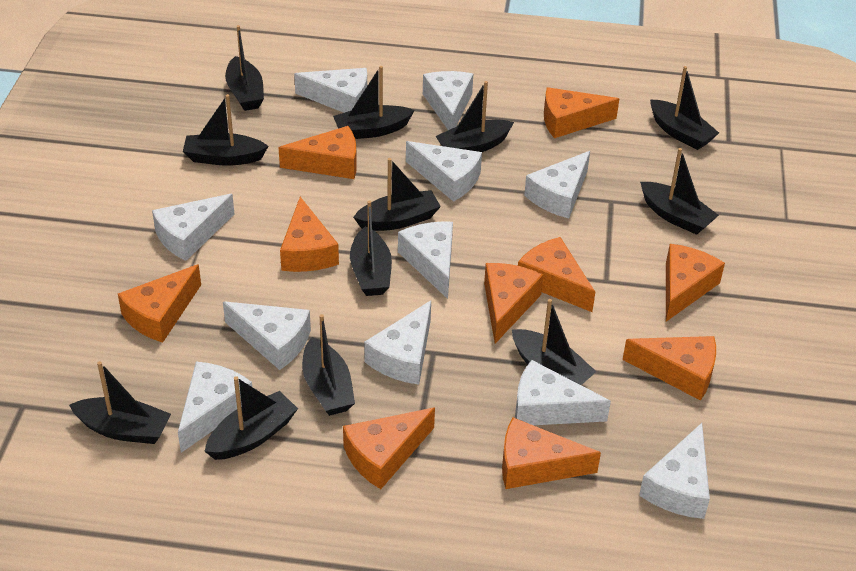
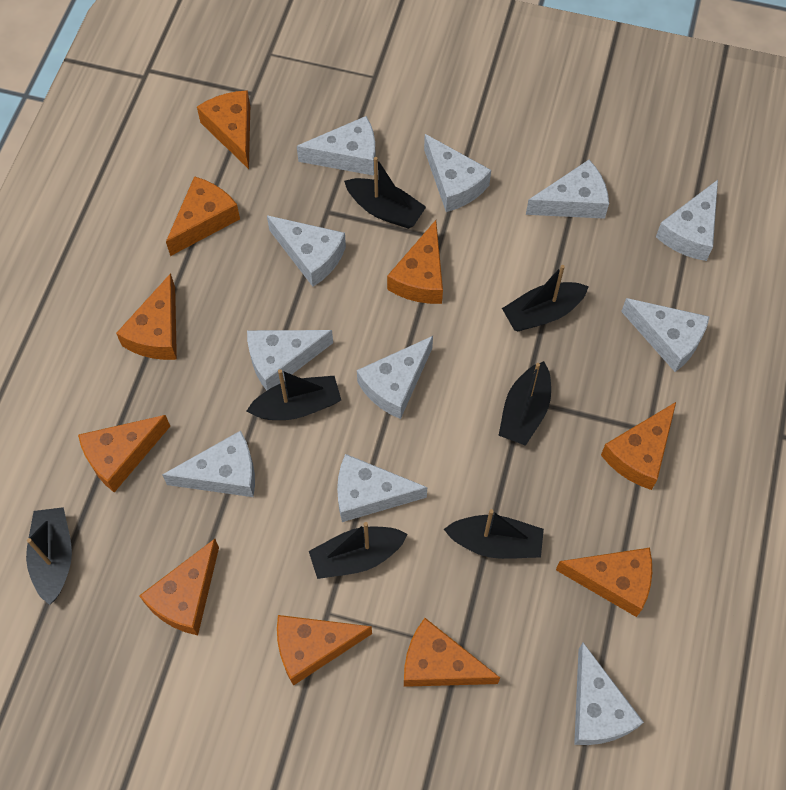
black boat: 12 -> 7

